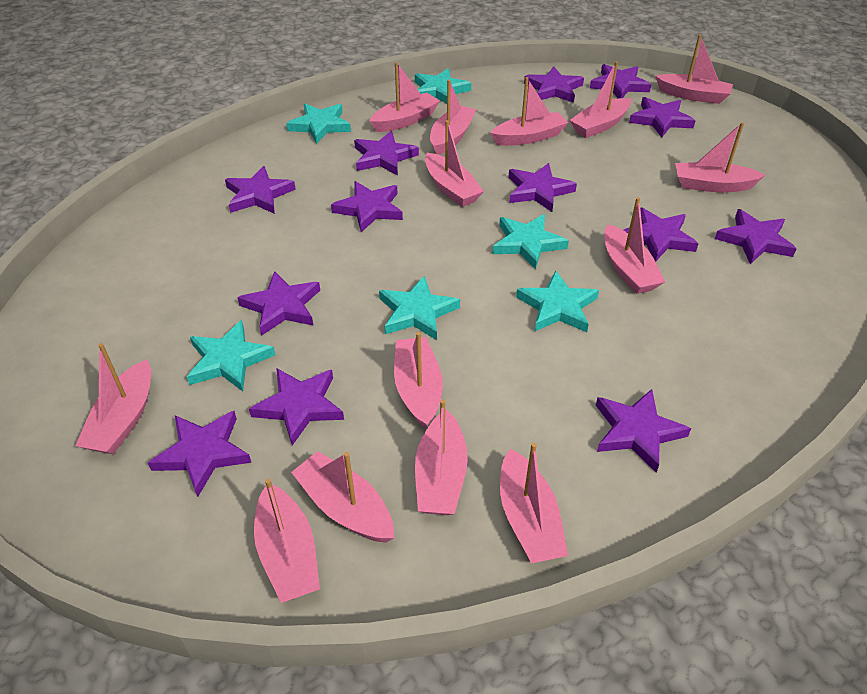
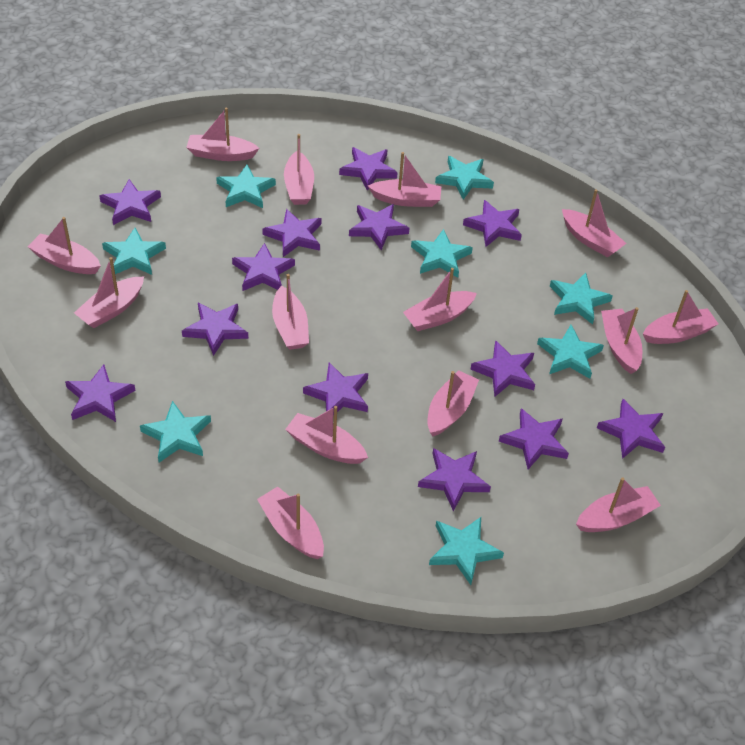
turquoise star: 6 -> 8

